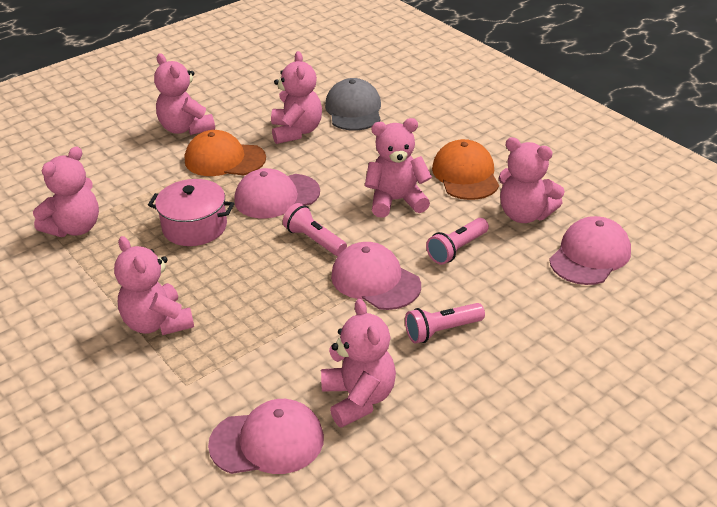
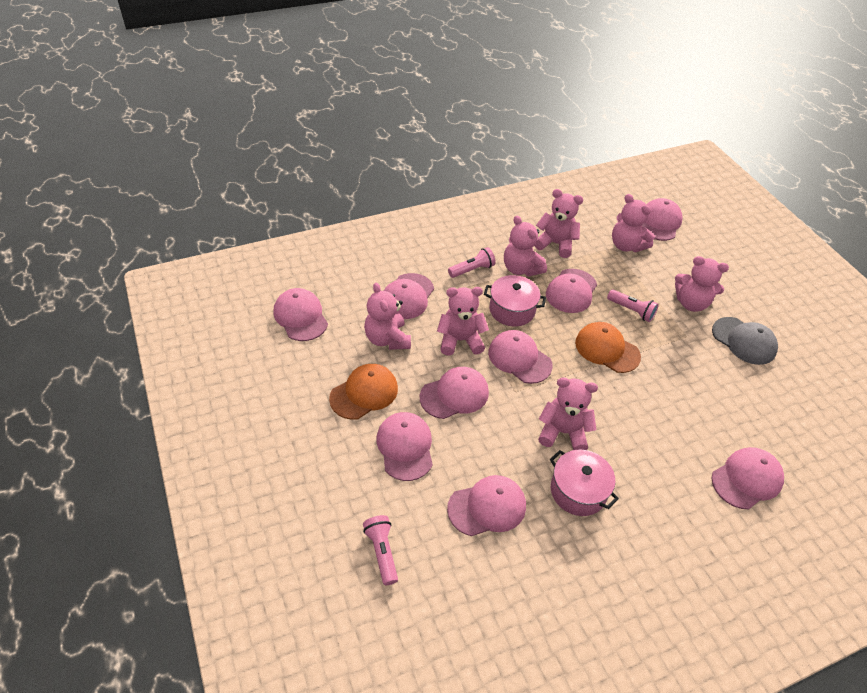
pink cap: 4 -> 9
pink pot: 1 -> 2

